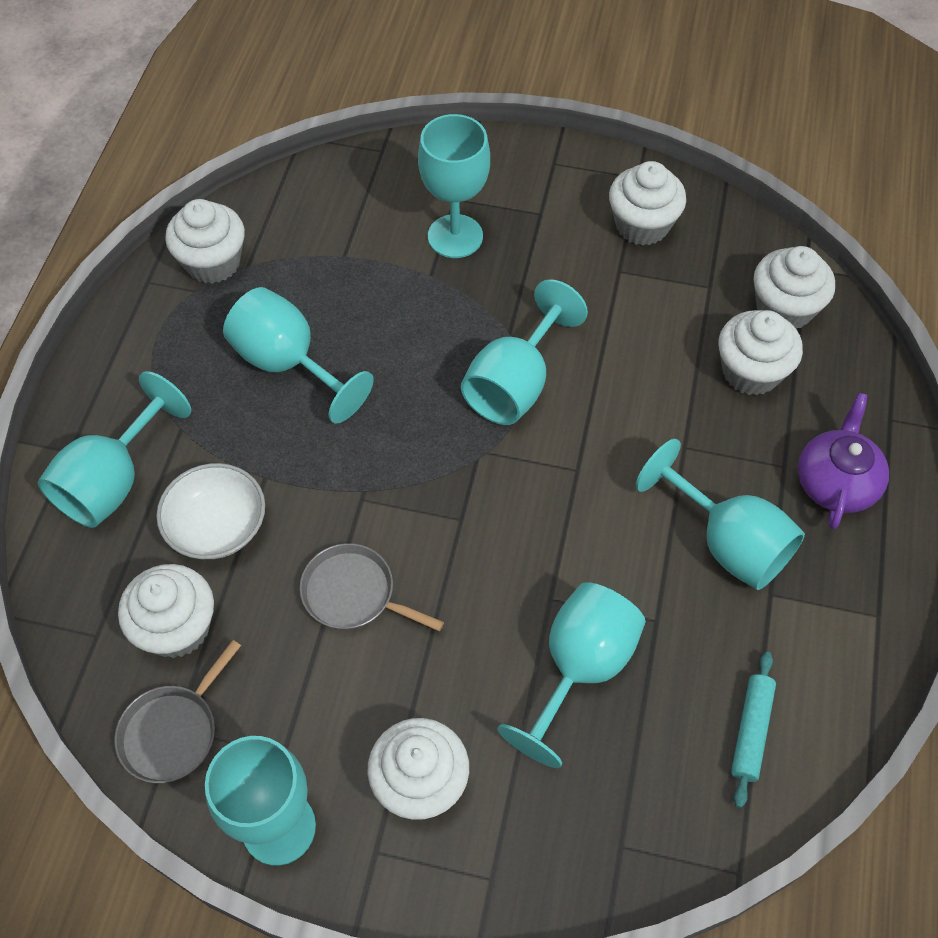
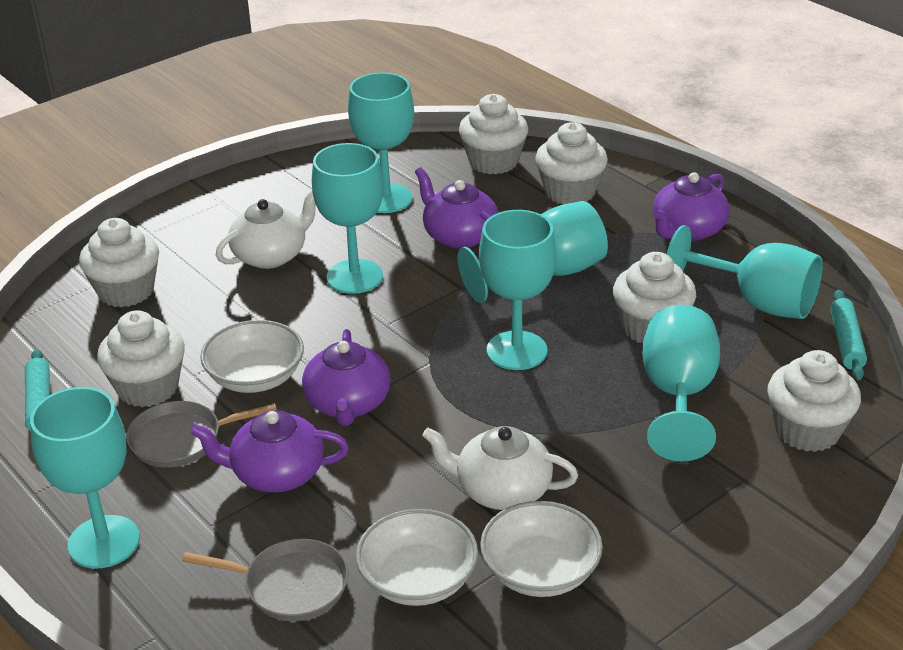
purple teapot: 1 -> 4
turquoise rolling pin: 1 -> 2
white bowl: 1 -> 3
white teapot: 0 -> 2

